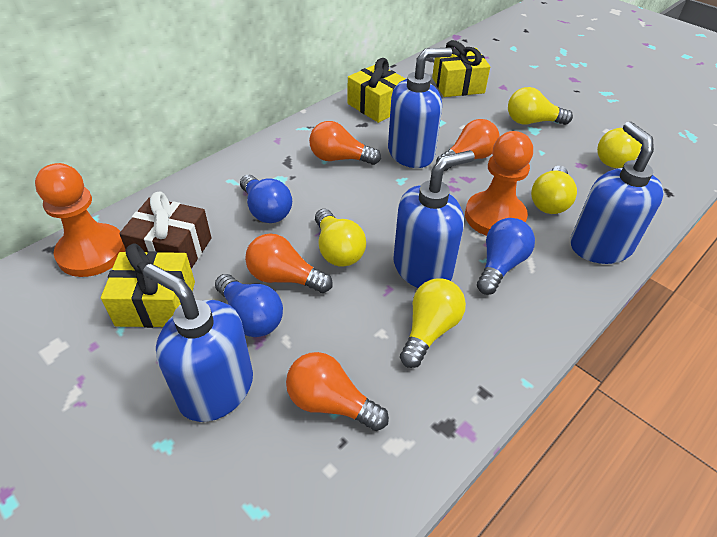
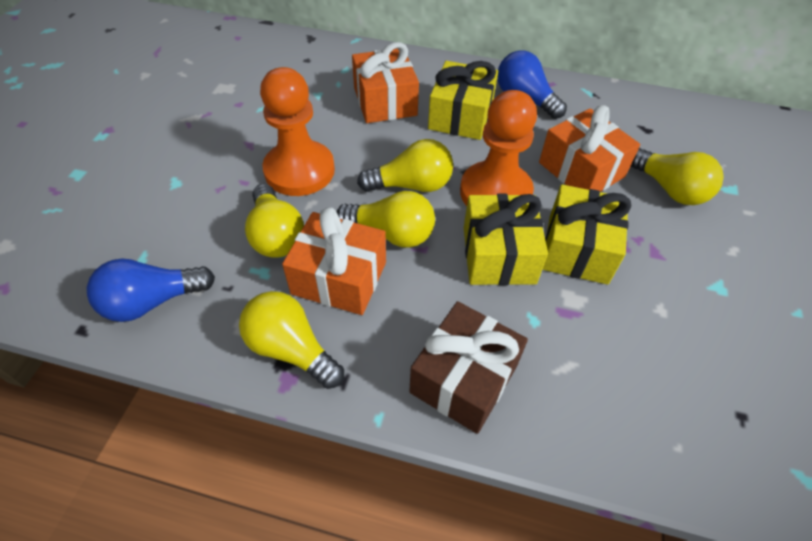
blue light bulb: 3 -> 2
blue soap dispenser: 4 -> 0
orange gift: 0 -> 3
orange light bulb: 4 -> 0

